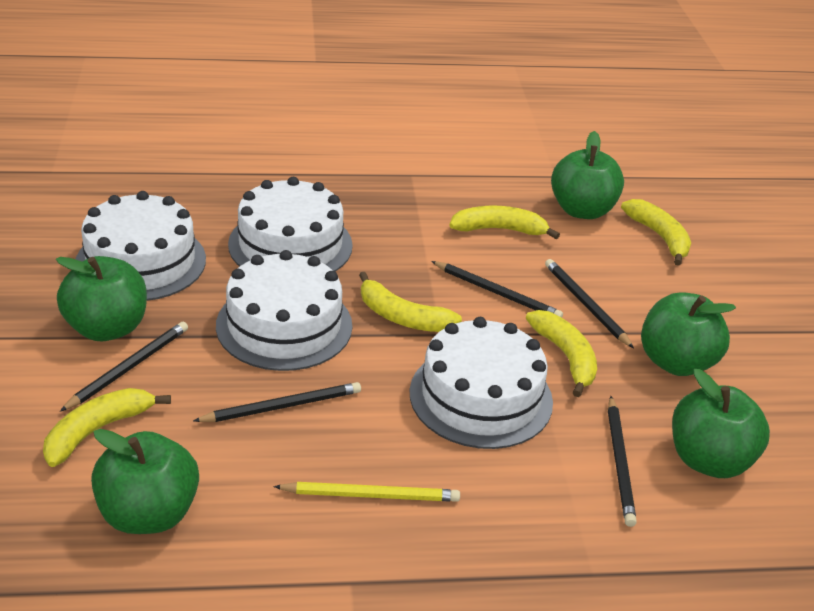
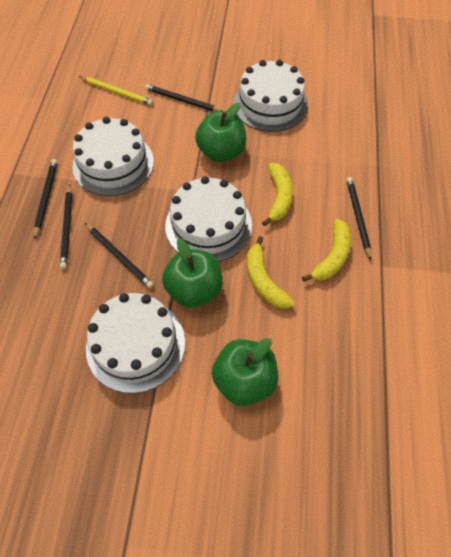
green apple: 5 -> 3
yellow banana: 5 -> 3

